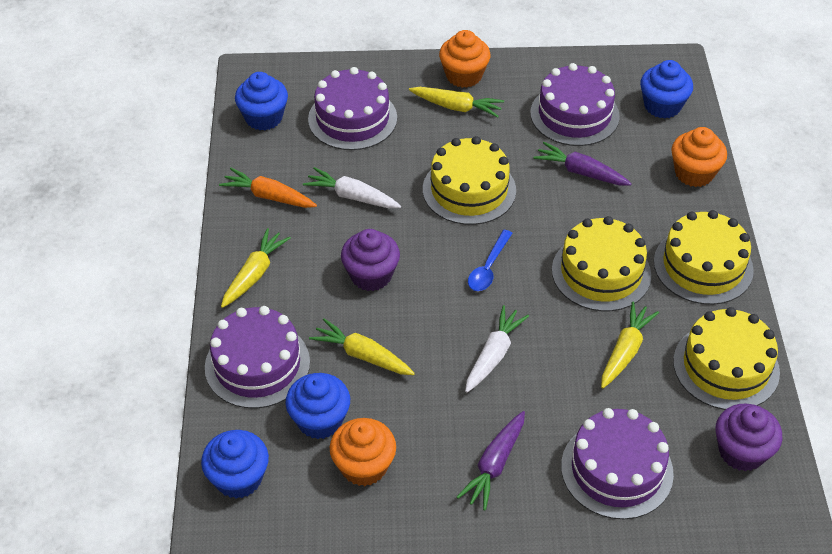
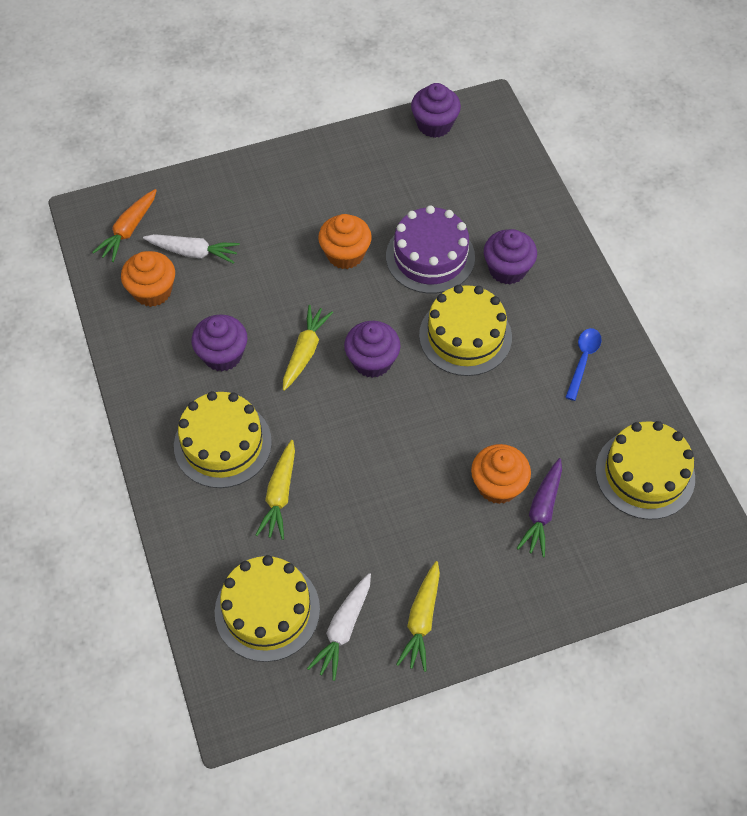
blue cupcake: 4 -> 0
purple cake: 4 -> 1
purple carrot: 2 -> 1
purple cupcake: 2 -> 4
yellow carrot: 4 -> 3

